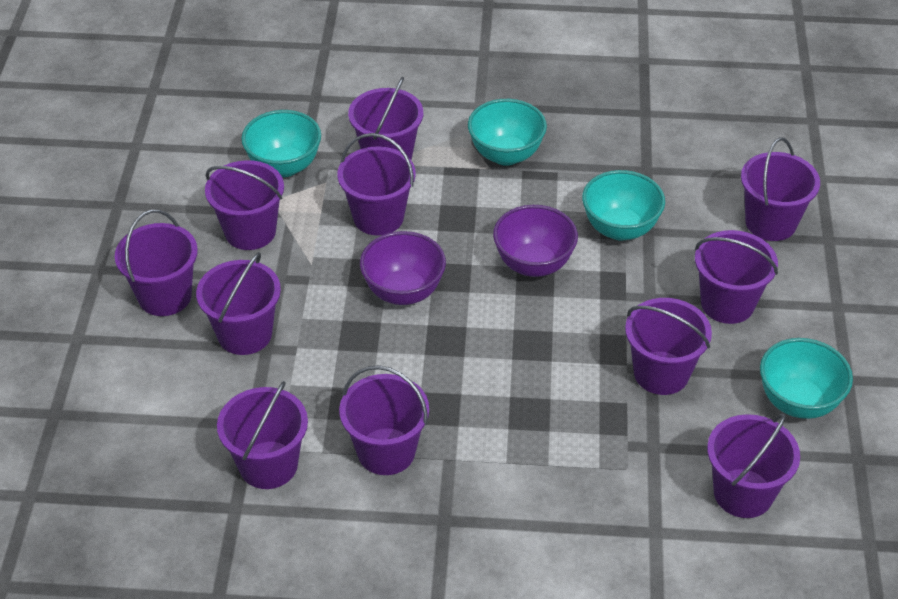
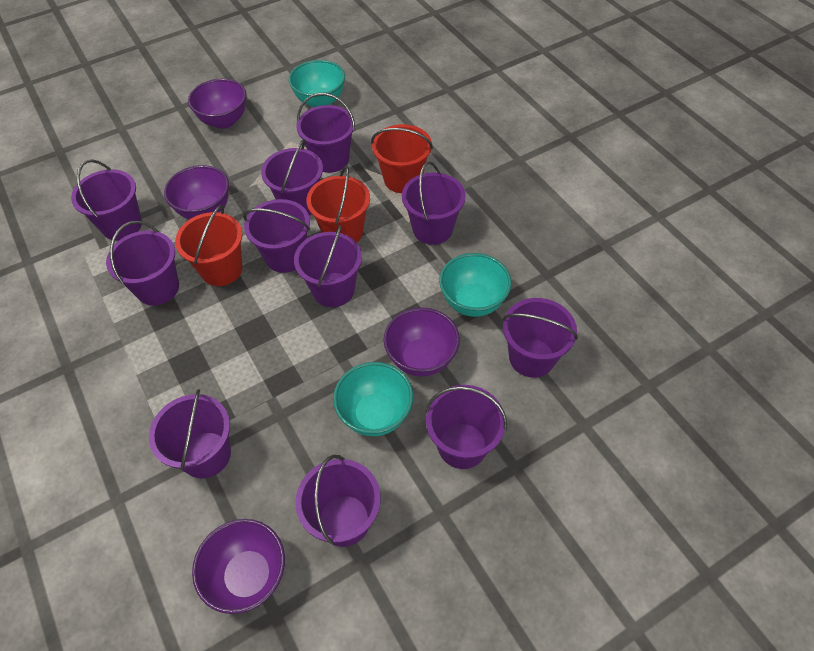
purple bowl: 2 -> 4
red bucket: 0 -> 3
turquoise bowl: 4 -> 3

